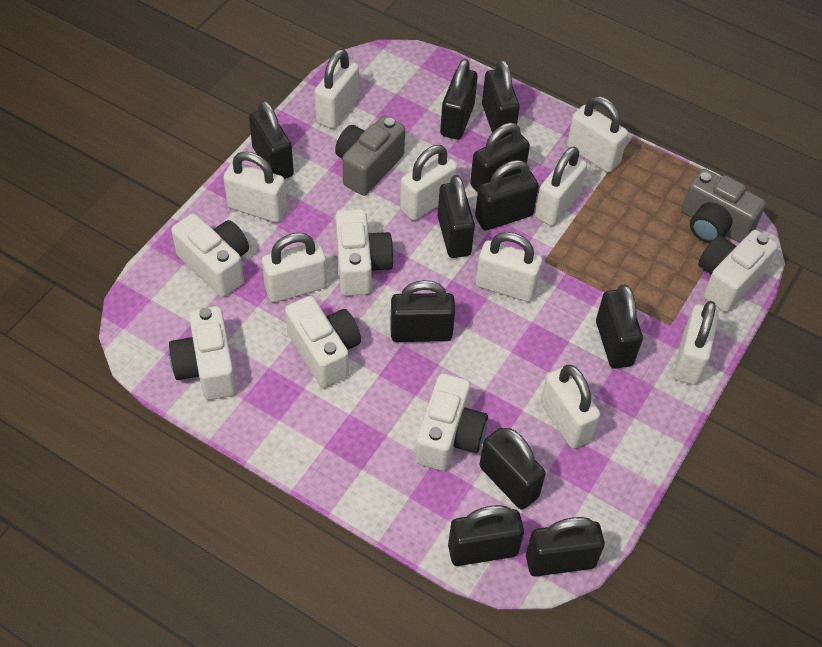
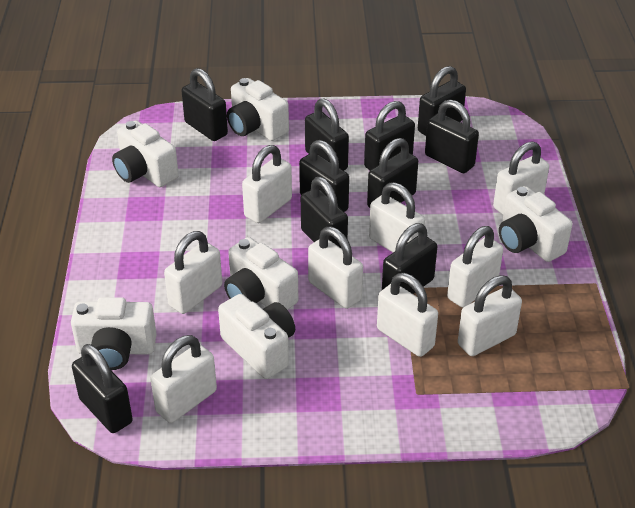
black padlock: 11 -> 10
grey camera: 2 -> 0

